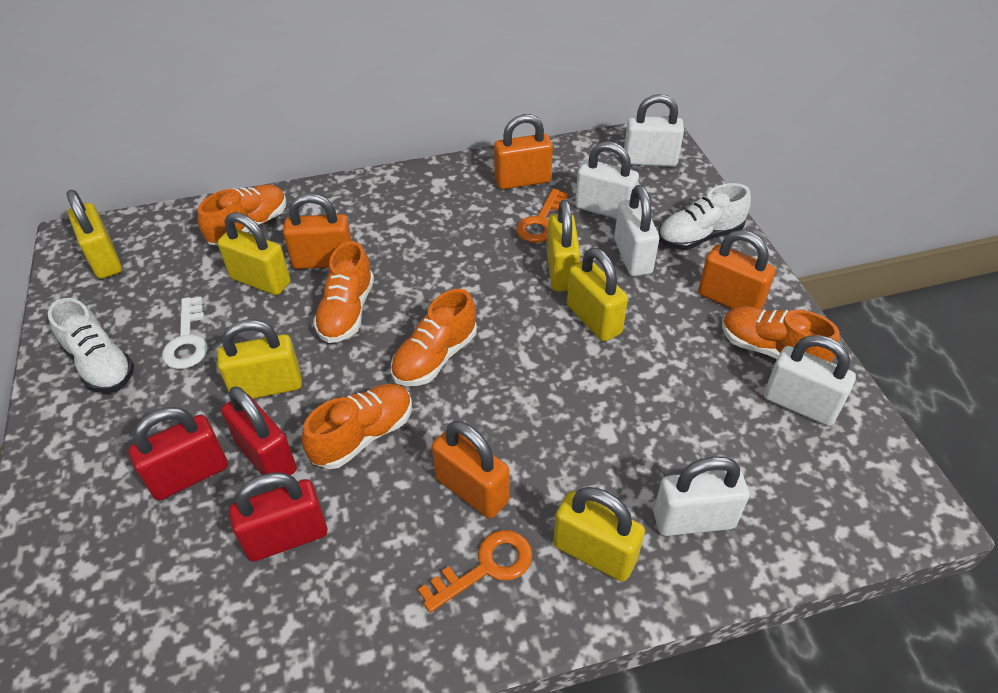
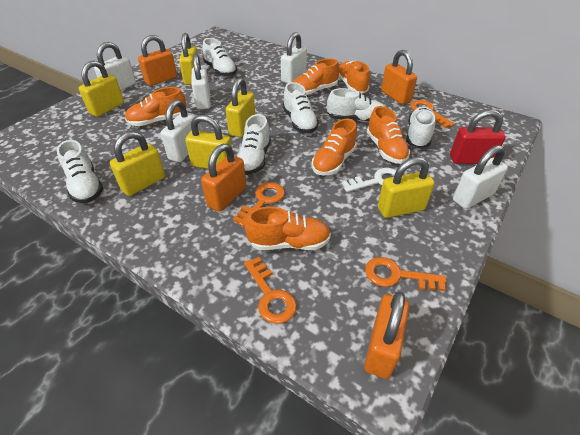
orange key: 2 -> 4
orange shoe: 5 -> 6
red padlock: 3 -> 1
white shoe: 2 -> 6

